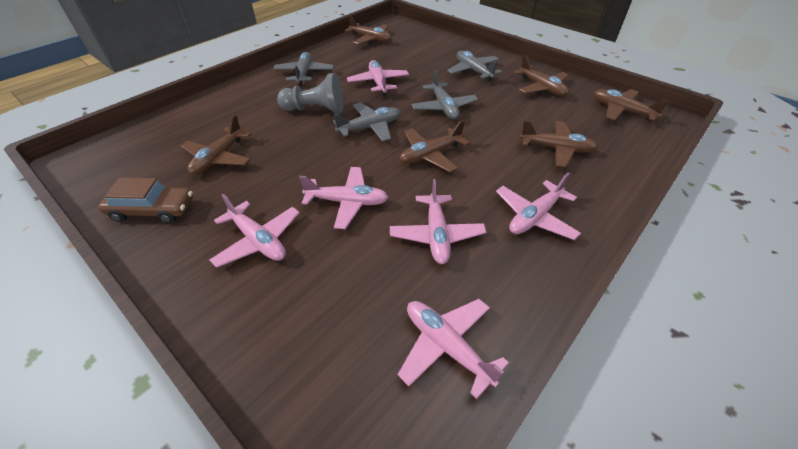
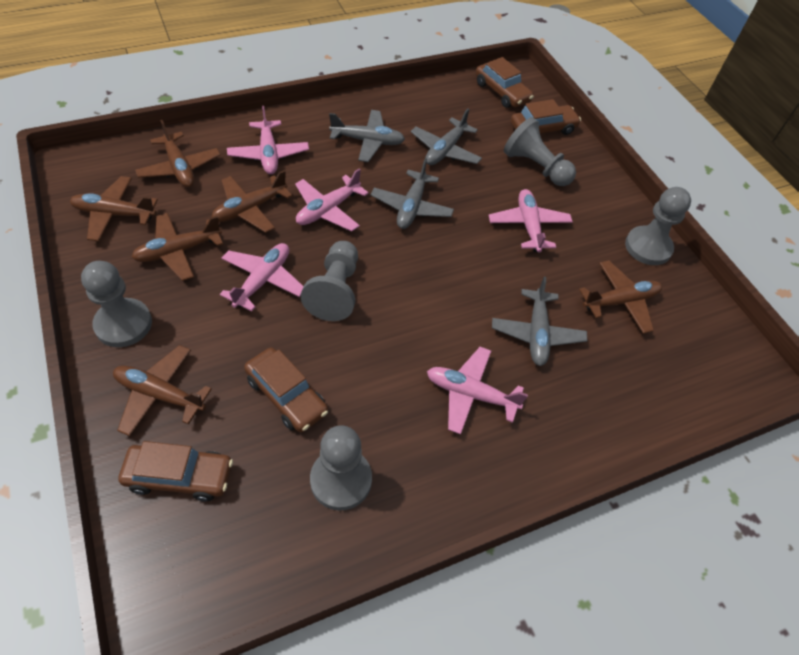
brown car: 1 -> 4
grey pawn: 1 -> 5
pink plane: 6 -> 5

